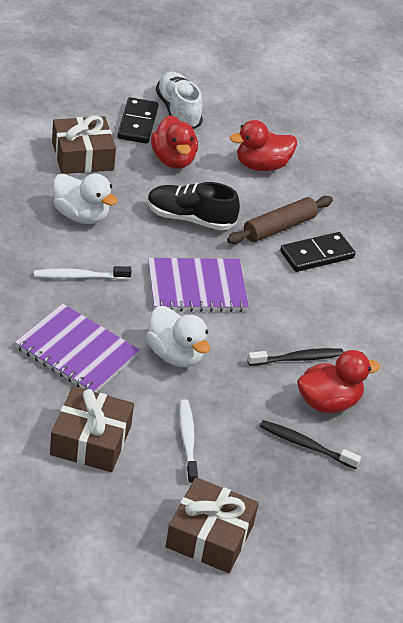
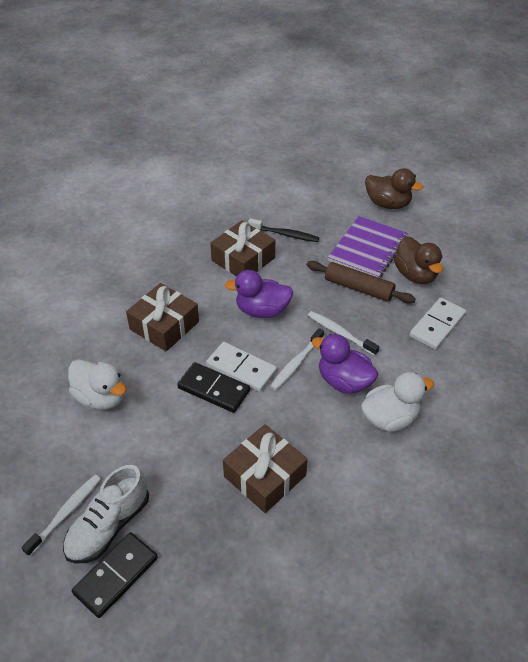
black shoe: 1 -> 0
black toothbrush: 2 -> 1
brown duck: 0 -> 2
purple duck: 0 -> 2
purple notebook: 2 -> 1
red duck: 3 -> 0
white domino: 0 -> 2
white toothbrush: 2 -> 3

